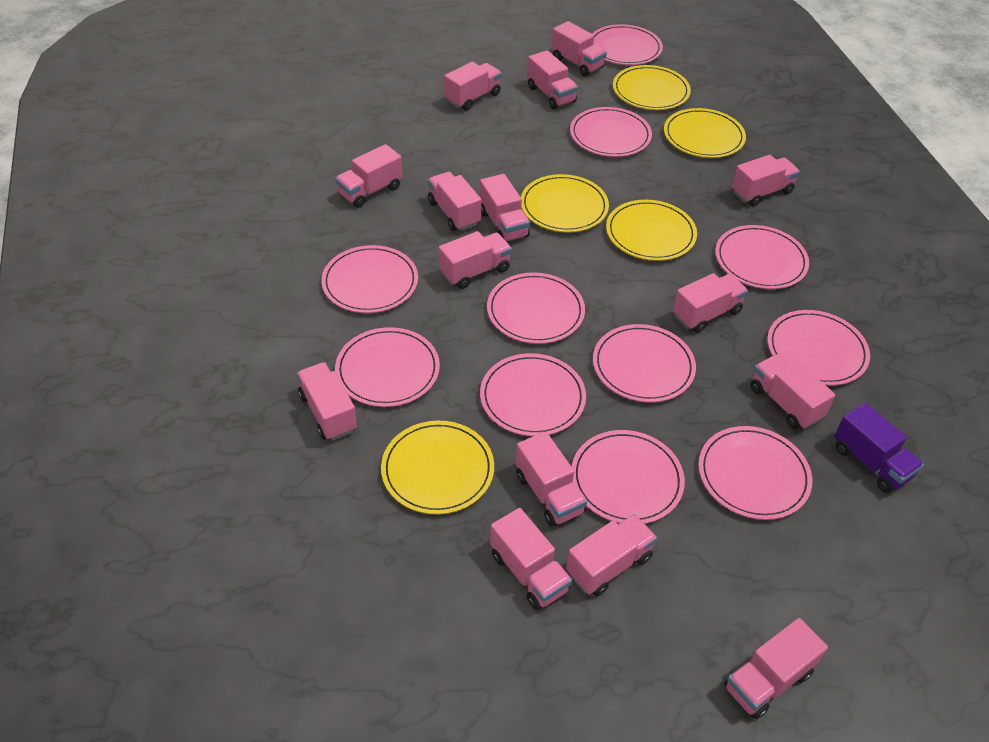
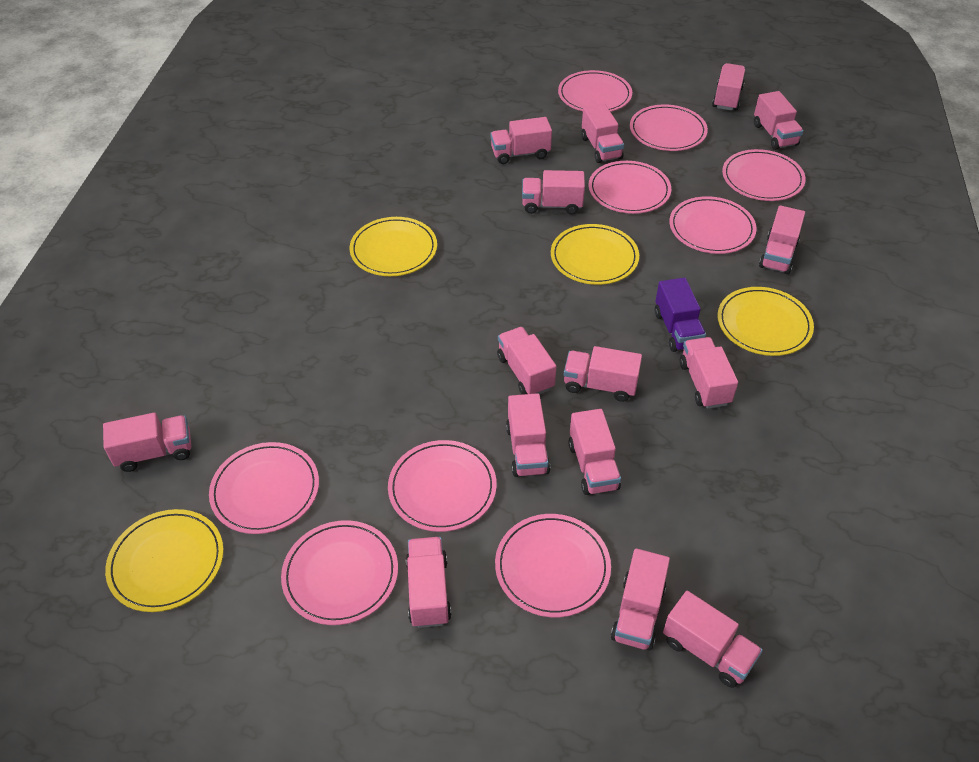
pink plate: 11 -> 9
yellow plate: 5 -> 4

